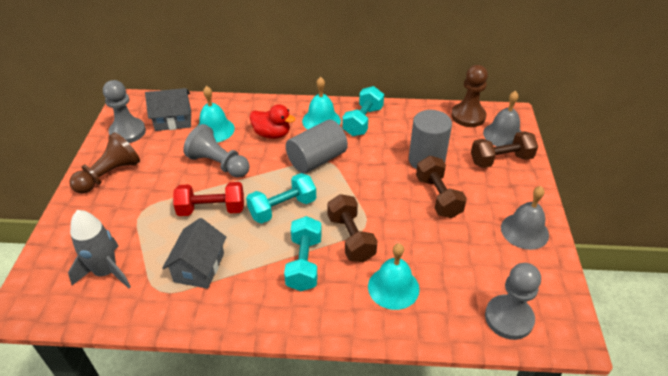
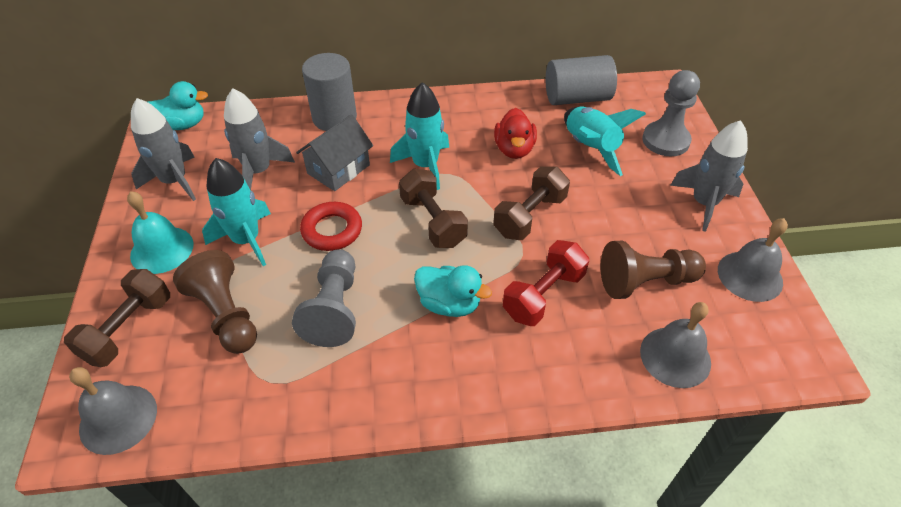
grey bell: 2 -> 3
grey house: 2 -> 1
grey pawn: 3 -> 2
grey rocket: 1 -> 3
red ring: 0 -> 1
turquoise bell: 3 -> 1
turquoise duck: 0 -> 2
turquoise dumbbell: 3 -> 0
turquoise rocket: 0 -> 3

